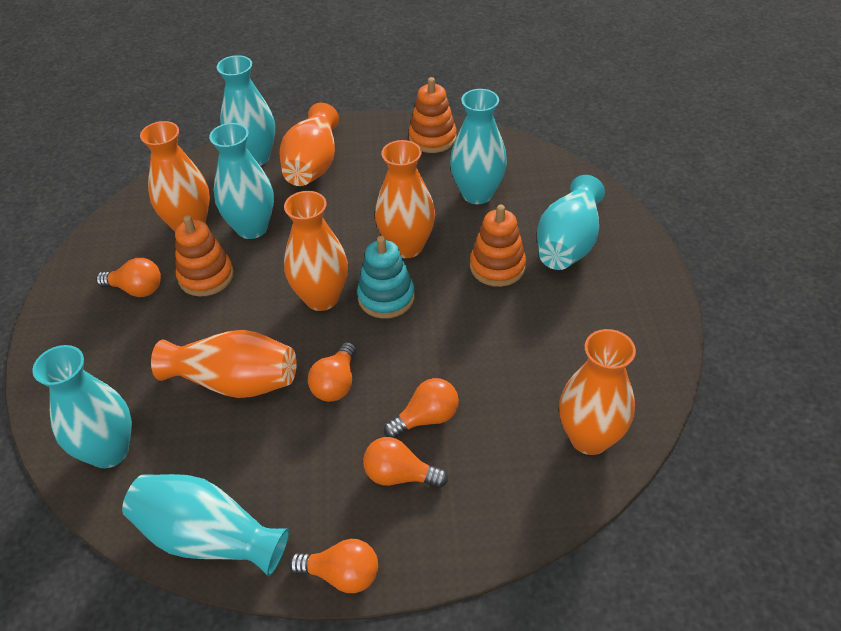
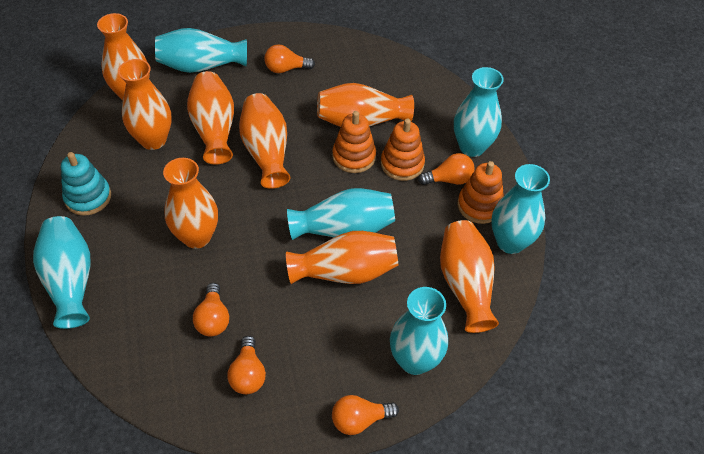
orange vase: 6 -> 8

